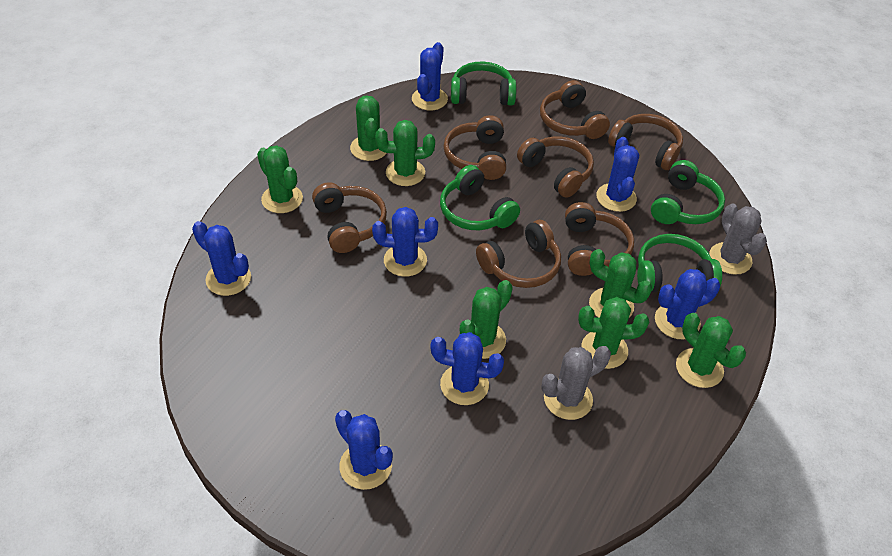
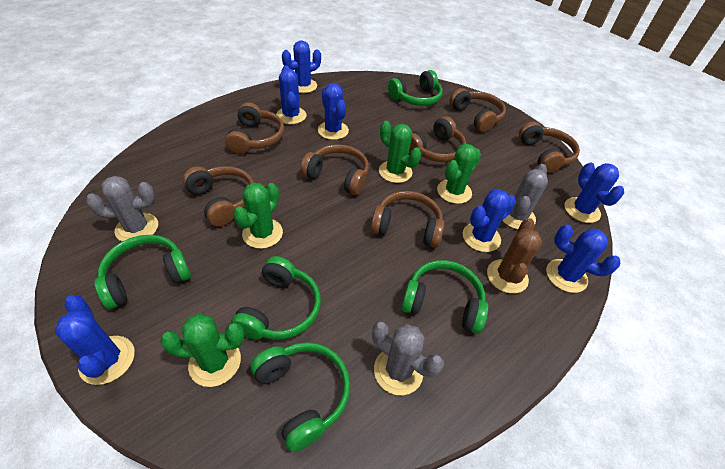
brown cactus: 0 -> 1
green cactus: 7 -> 4
green headphones: 4 -> 5
grey cactus: 2 -> 3

